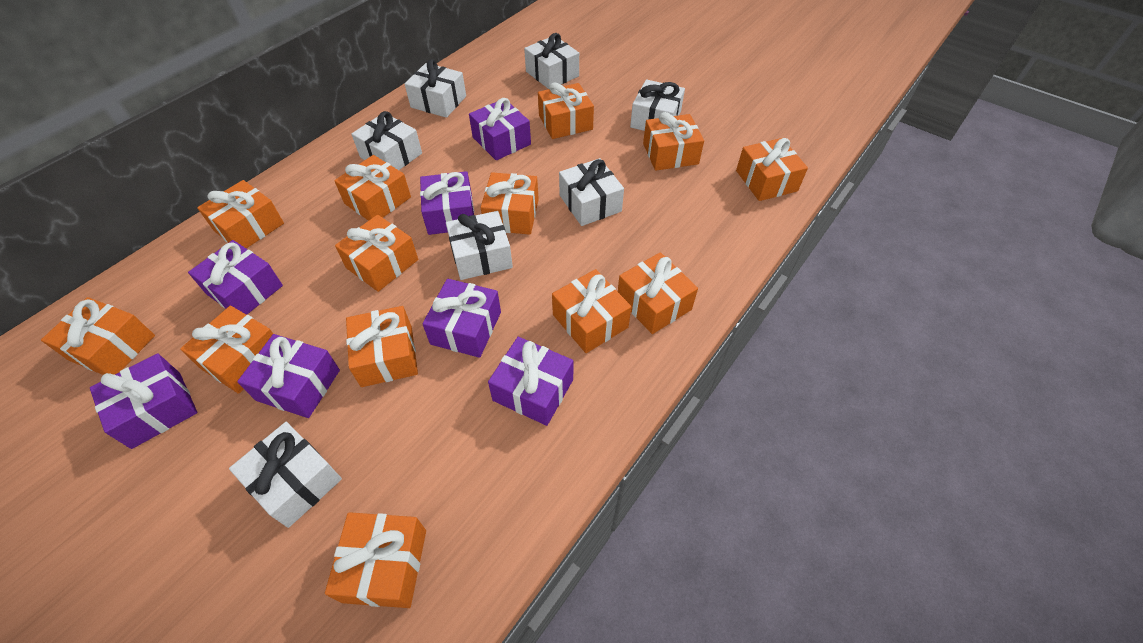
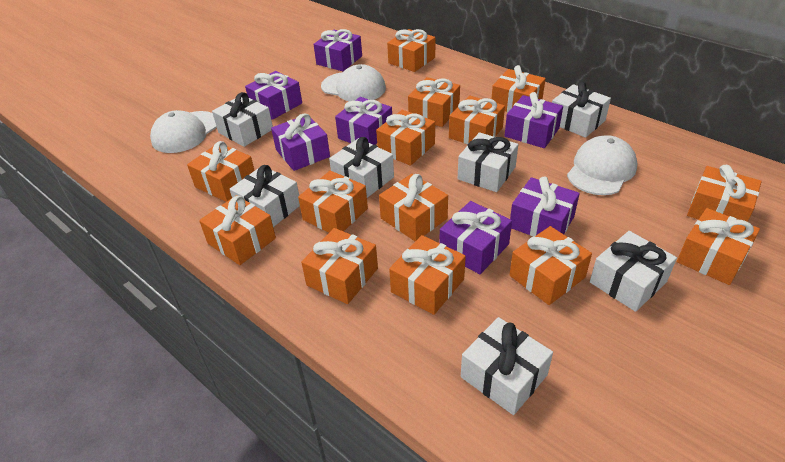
orange gift: 13 -> 14
white cap: 0 -> 3

